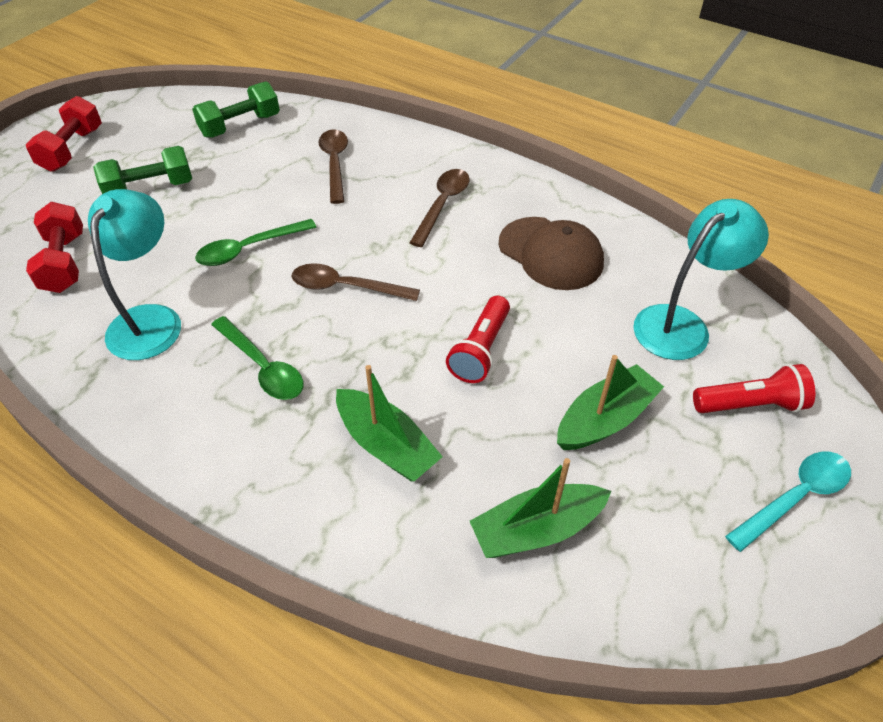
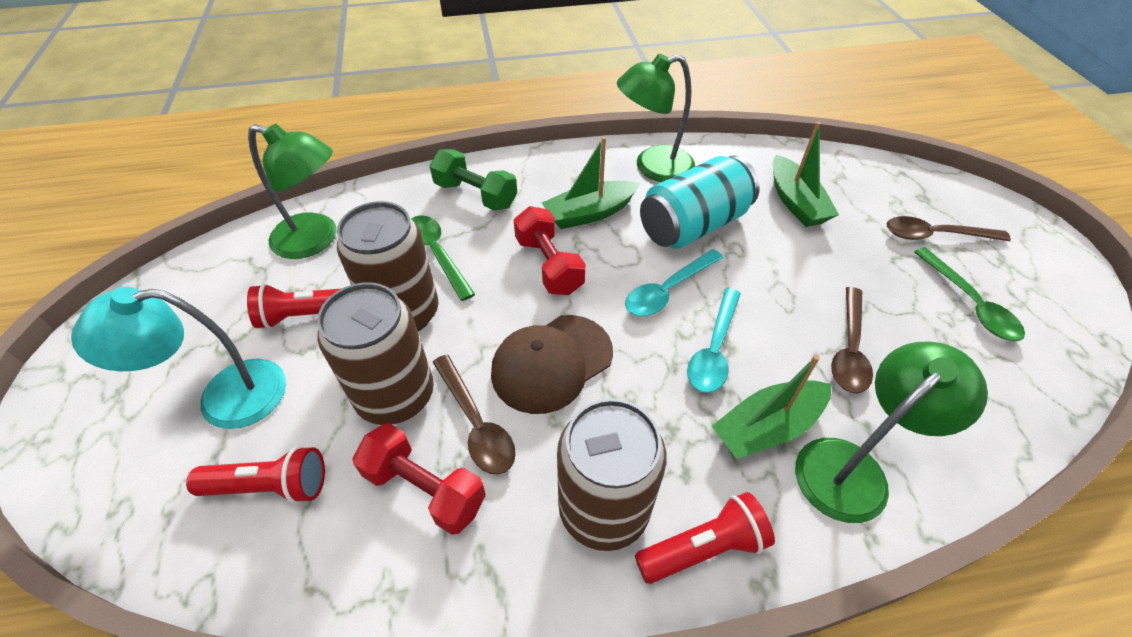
brown can: 0 -> 3
green dumbbell: 2 -> 1
green lamp: 0 -> 3
red flashlight: 2 -> 3
turquoise can: 0 -> 1
turquoise lamp: 2 -> 1
turquoise spoon: 1 -> 2

